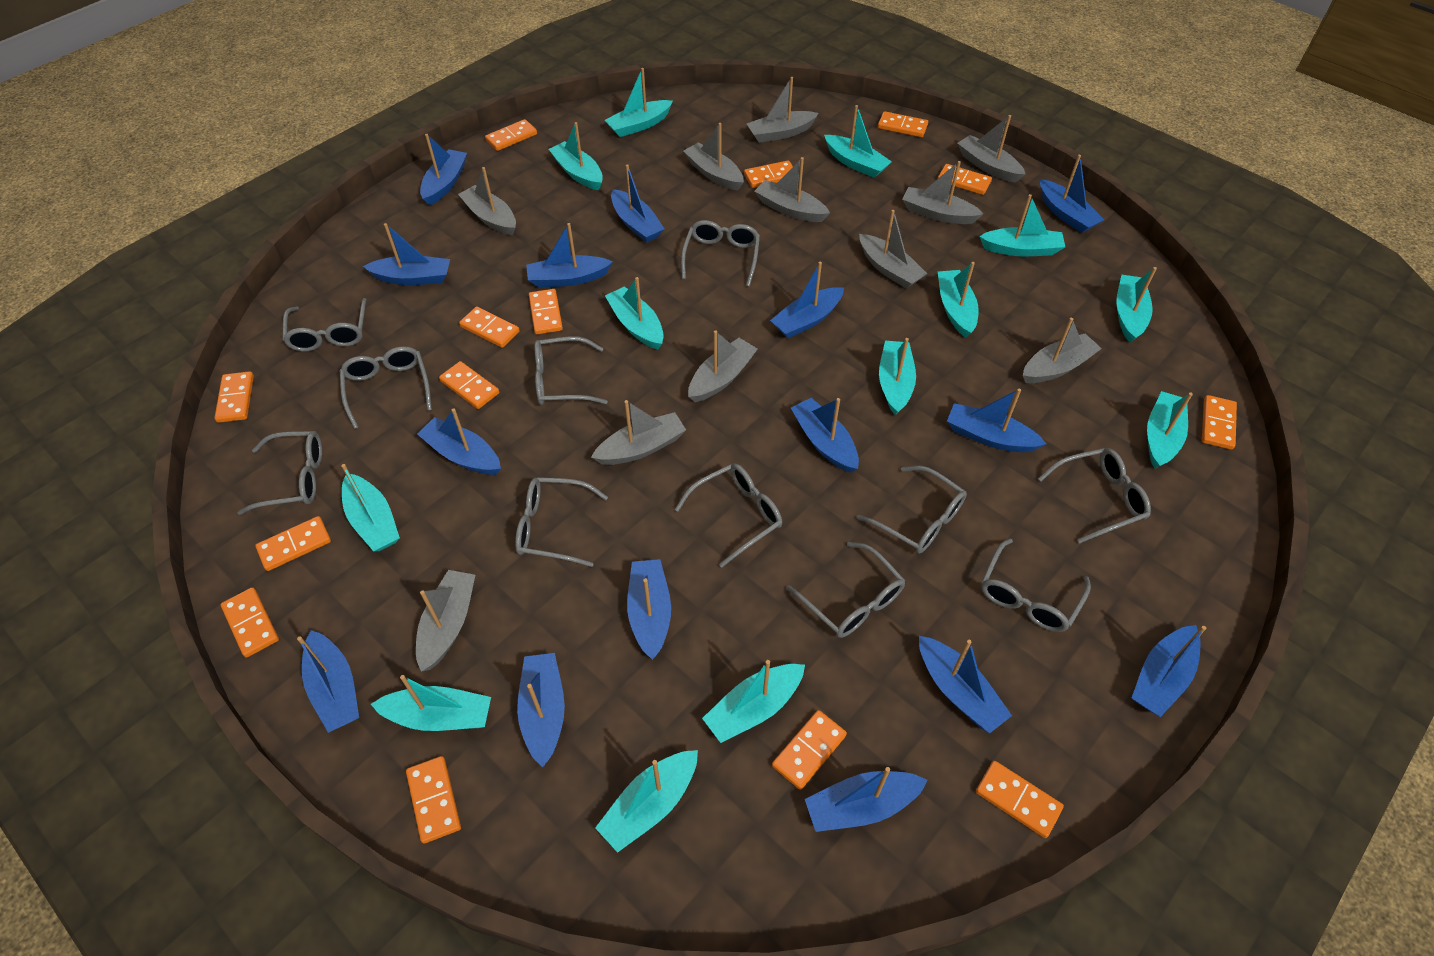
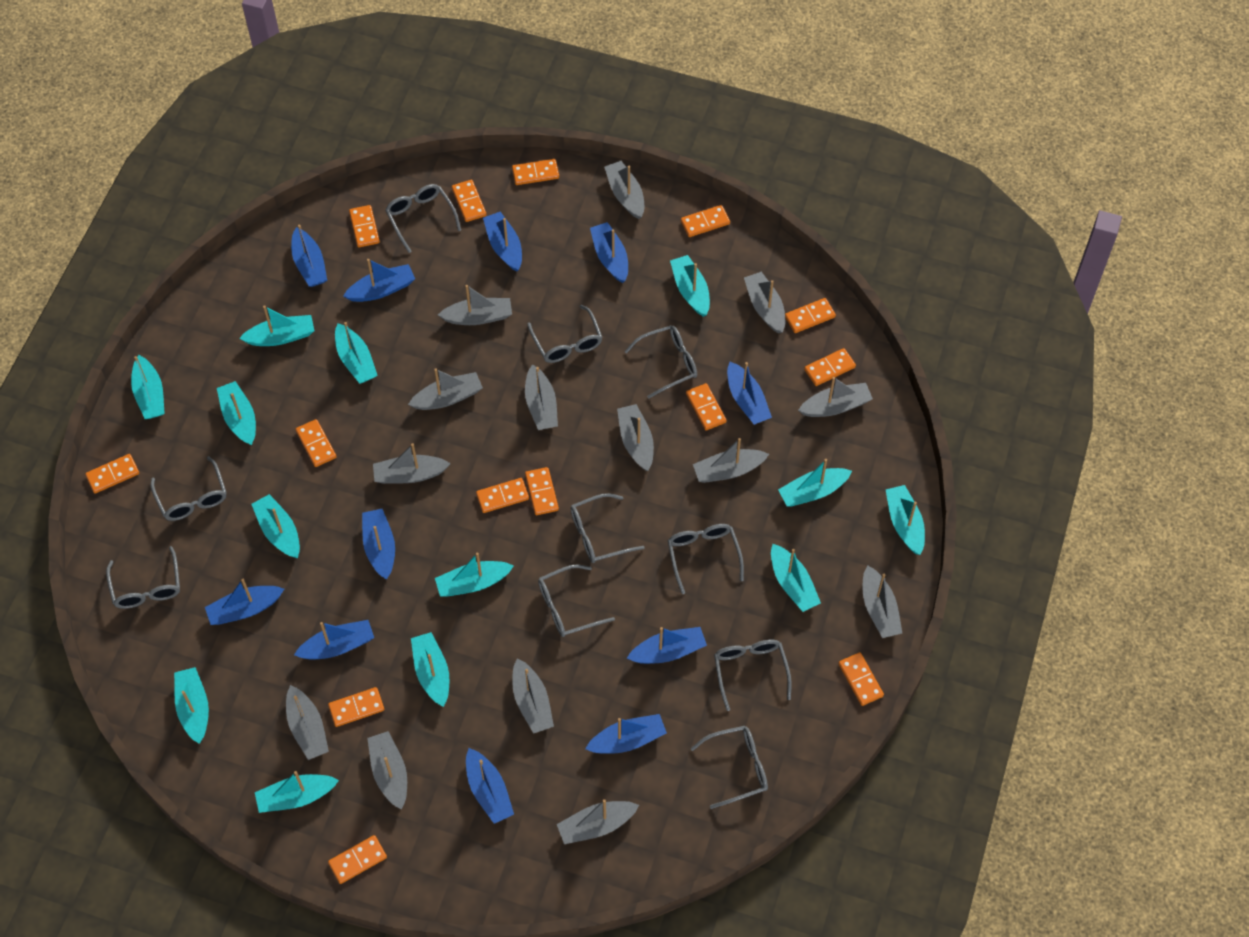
blue boat: 15 -> 11
grey boat: 11 -> 14
grey glasses: 11 -> 10

